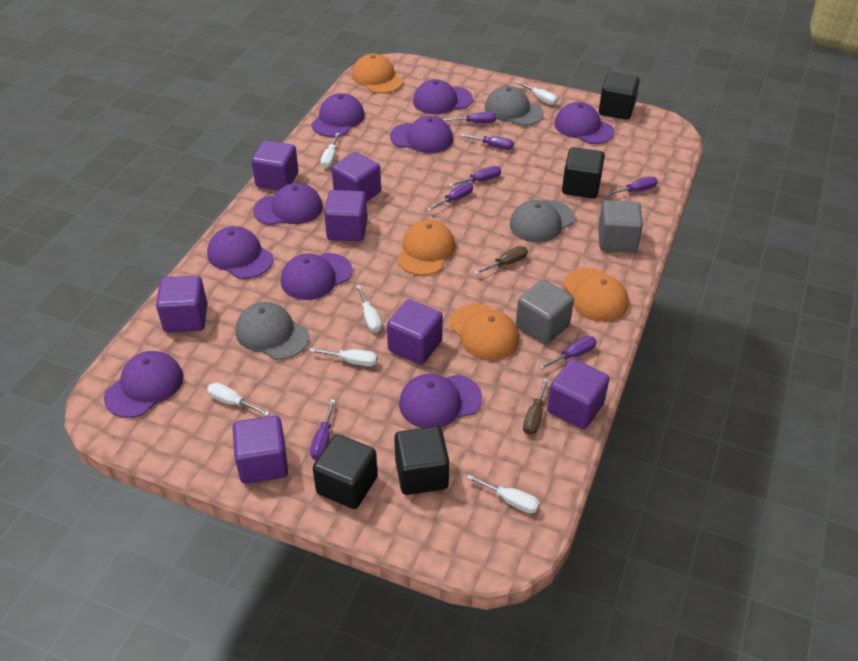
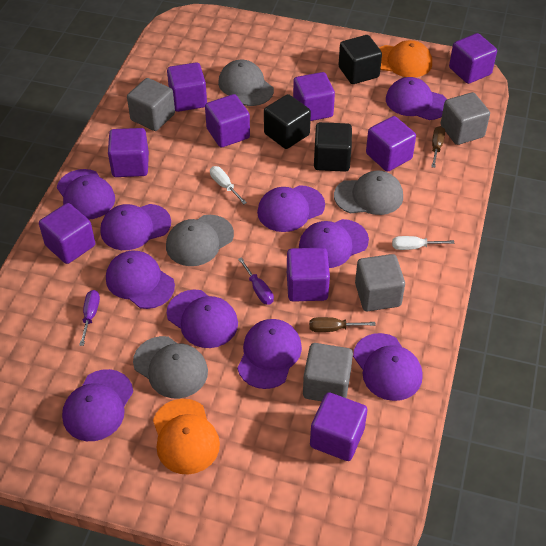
black cube: 4 -> 3
grey cap: 3 -> 4
grey cube: 2 -> 4
orange cap: 4 -> 2
purple cap: 9 -> 10
purple cube: 7 -> 9
purple screwdriver: 7 -> 2
white screwdriver: 6 -> 2

